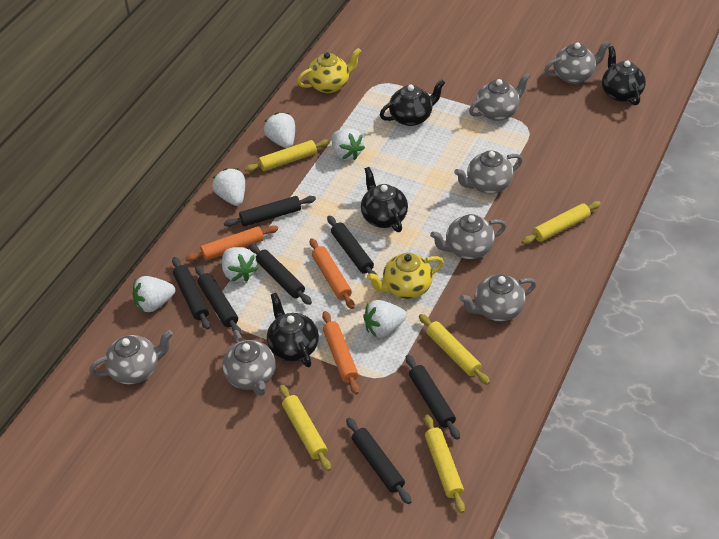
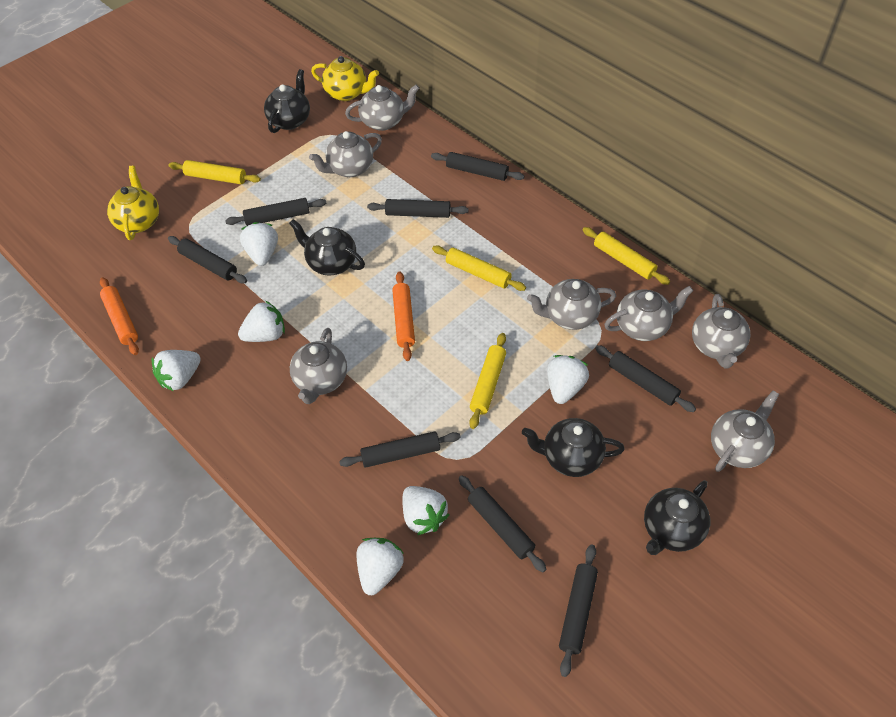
black rolling pin: 7 -> 8
orange rolling pin: 3 -> 2
yellow rolling pin: 5 -> 4

